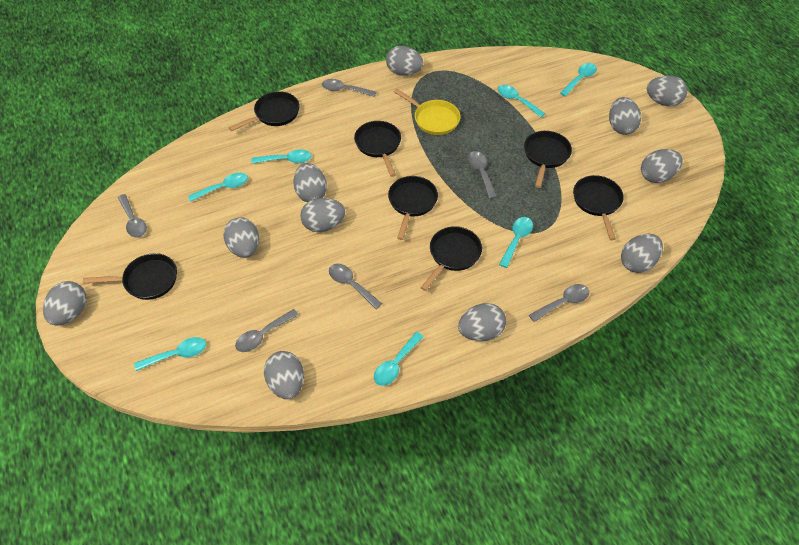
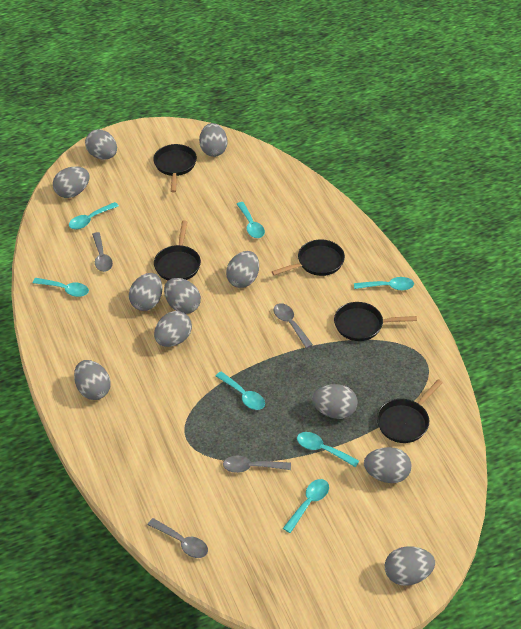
black pan: 7 -> 5
grey spoon: 6 -> 4
yellow pan: 1 -> 0

